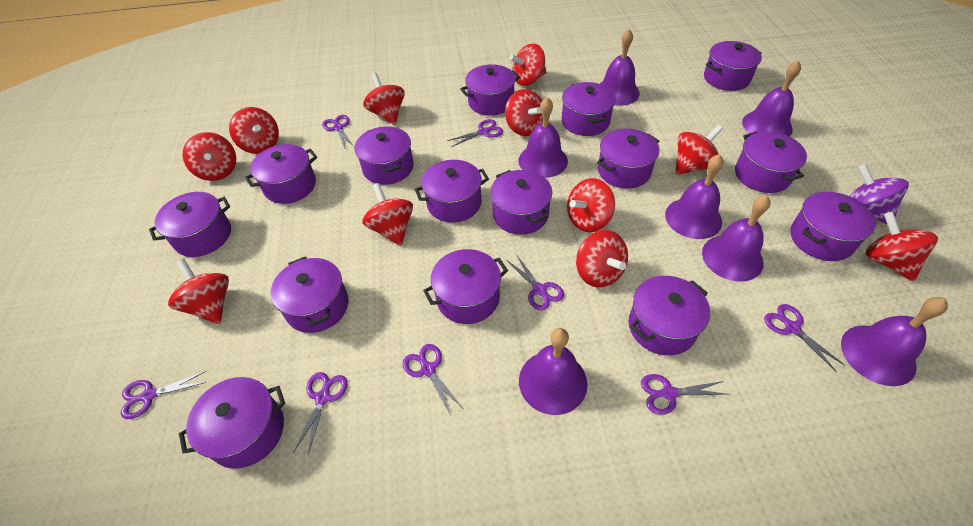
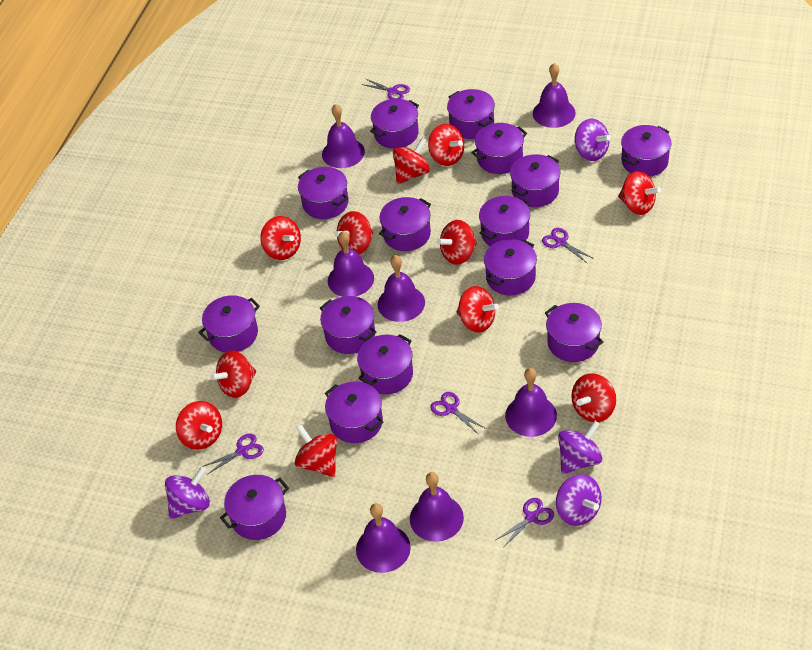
purple scissors: 8 -> 5
purple spinning top: 1 -> 4

